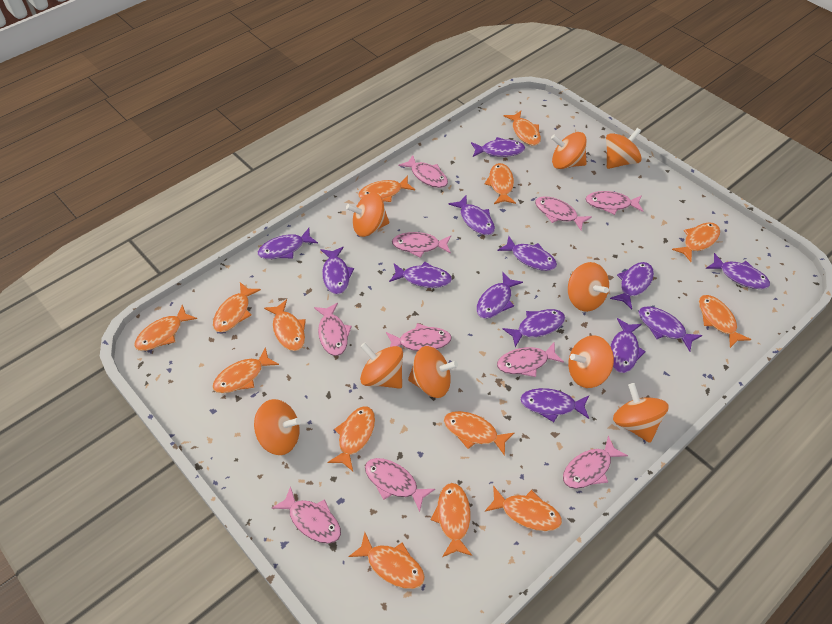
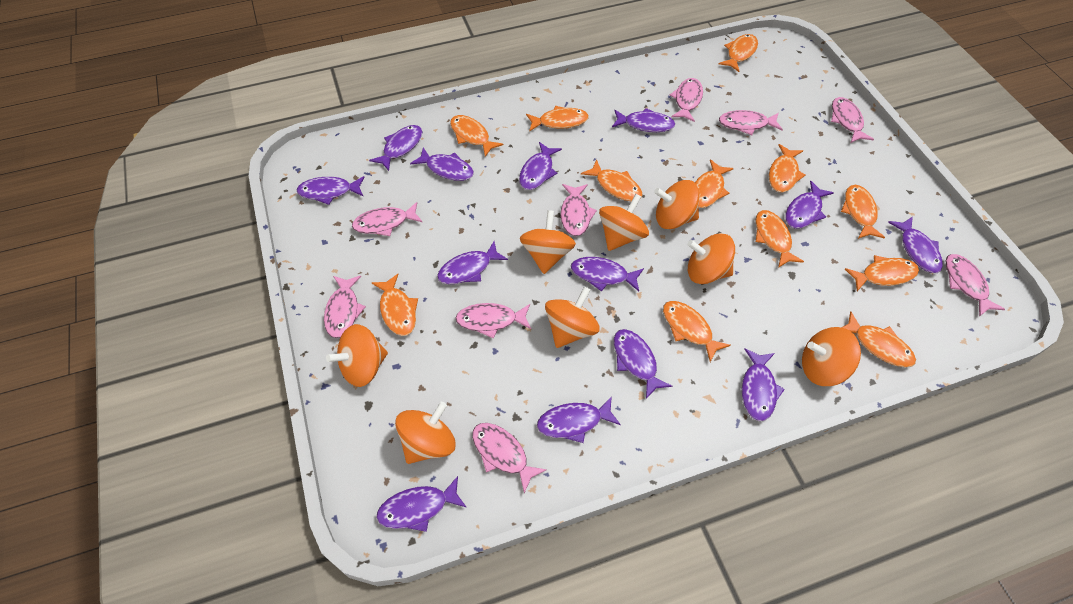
orange fish: 14 -> 12
orange spinning top: 9 -> 8
pink fish: 10 -> 9

